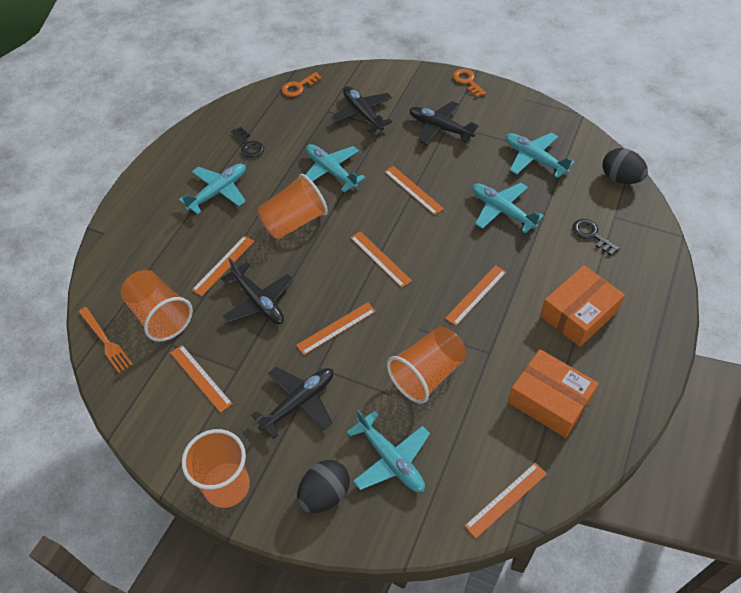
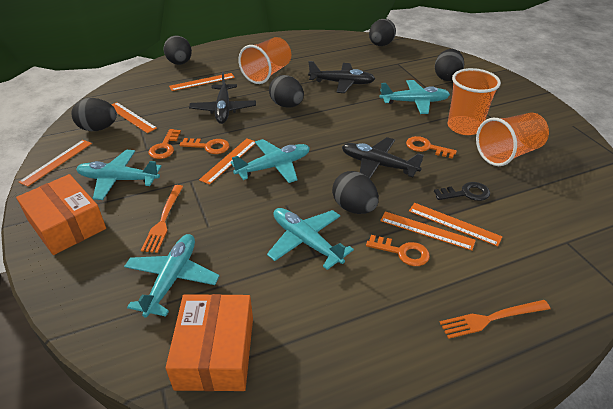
black egg: 2 -> 6
black key: 2 -> 1
black plane: 4 -> 3
orange cup: 4 -> 3
orange fork: 1 -> 2
orange key: 2 -> 4
orange ruler: 7 -> 6

